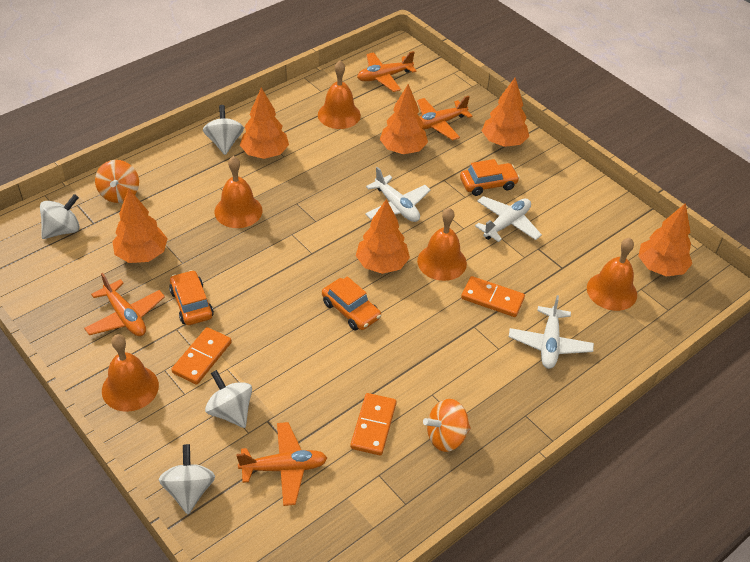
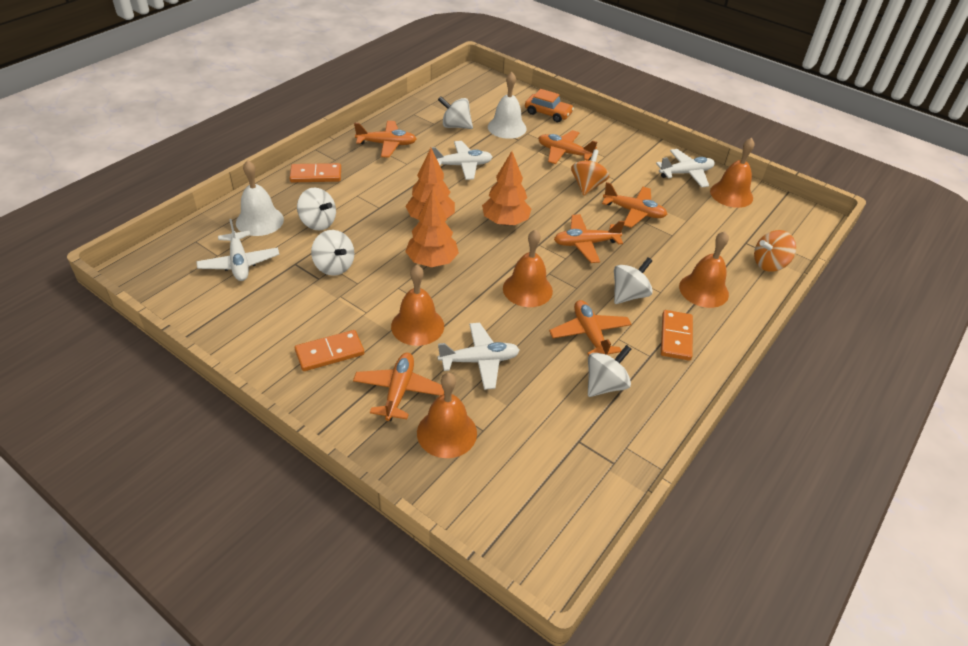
orange car: 3 -> 1
orange plane: 4 -> 6
orange tree: 6 -> 3
white bell: 0 -> 2
white plane: 3 -> 4
white spinning top: 4 -> 5

